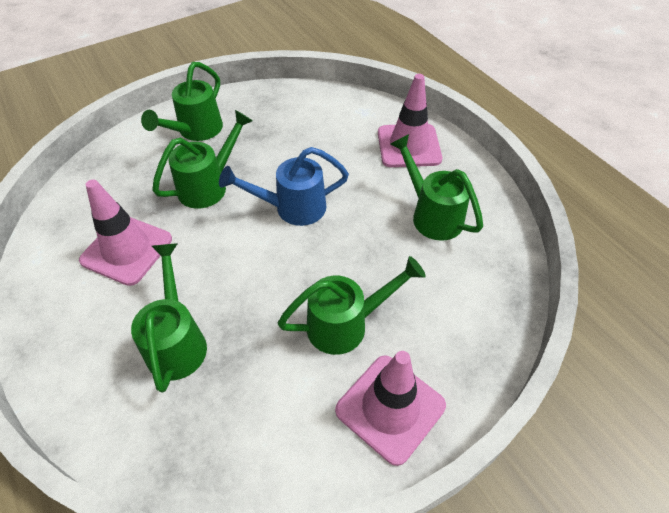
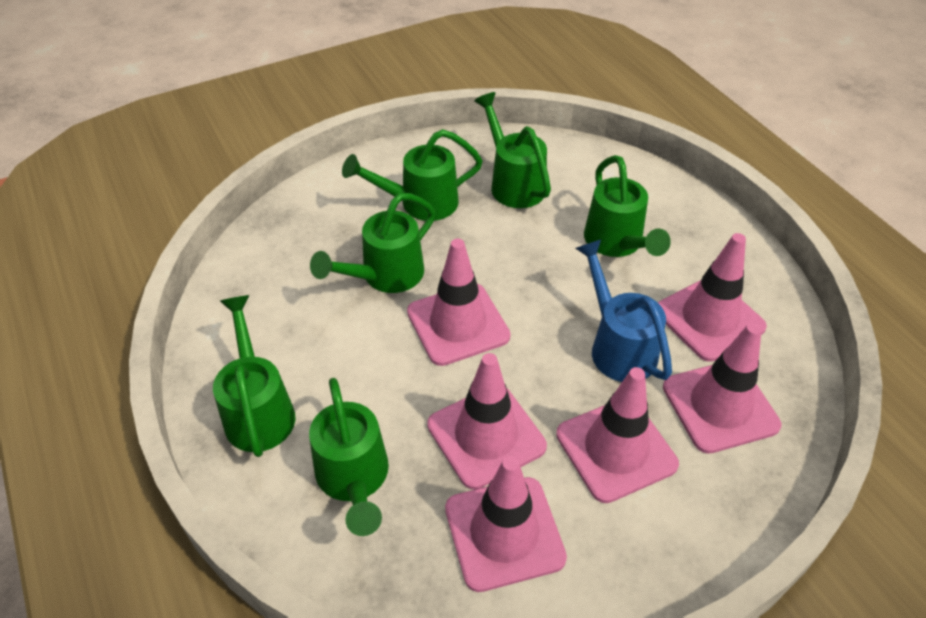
green watering can: 5 -> 6
pink traffic cone: 3 -> 6

